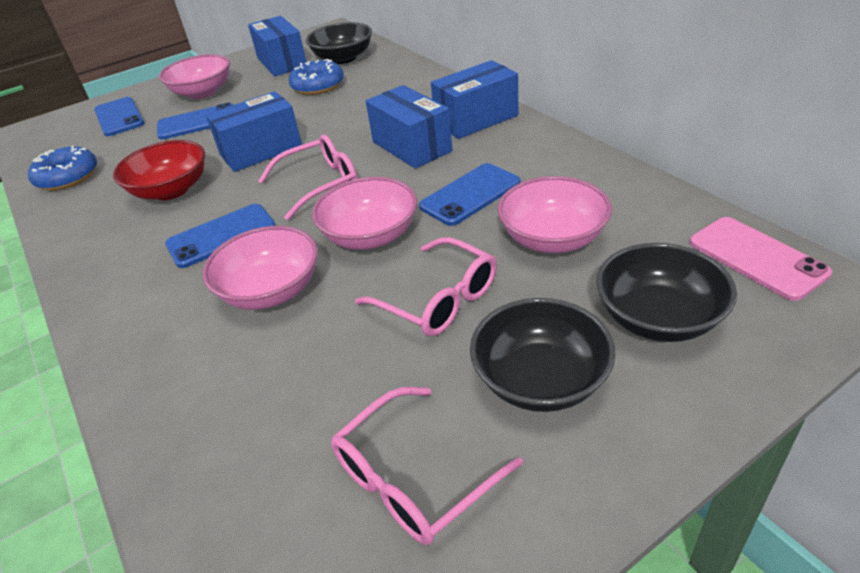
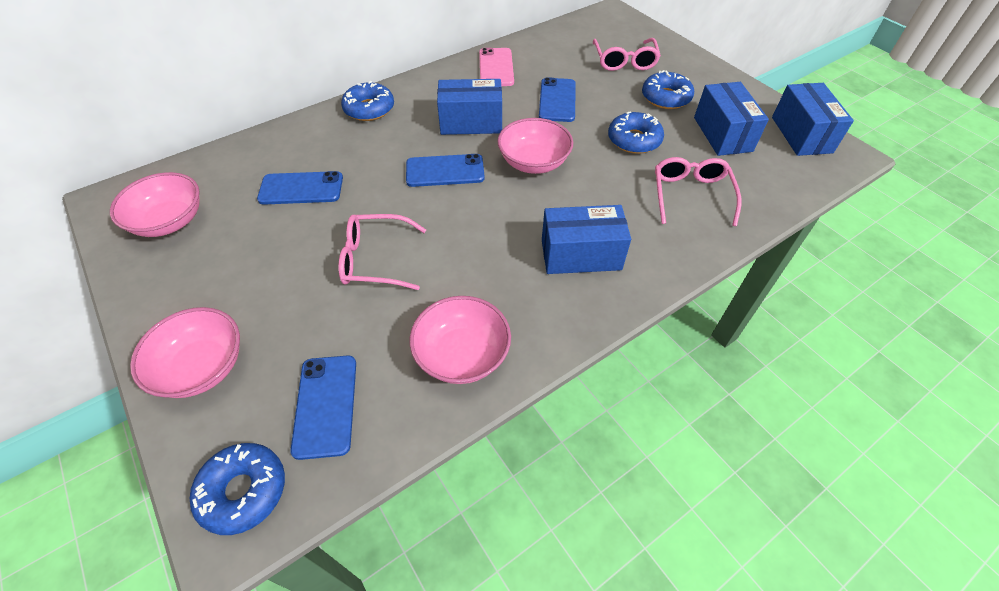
black bowl: 3 -> 0
blue donut: 2 -> 4
red bowl: 1 -> 0

